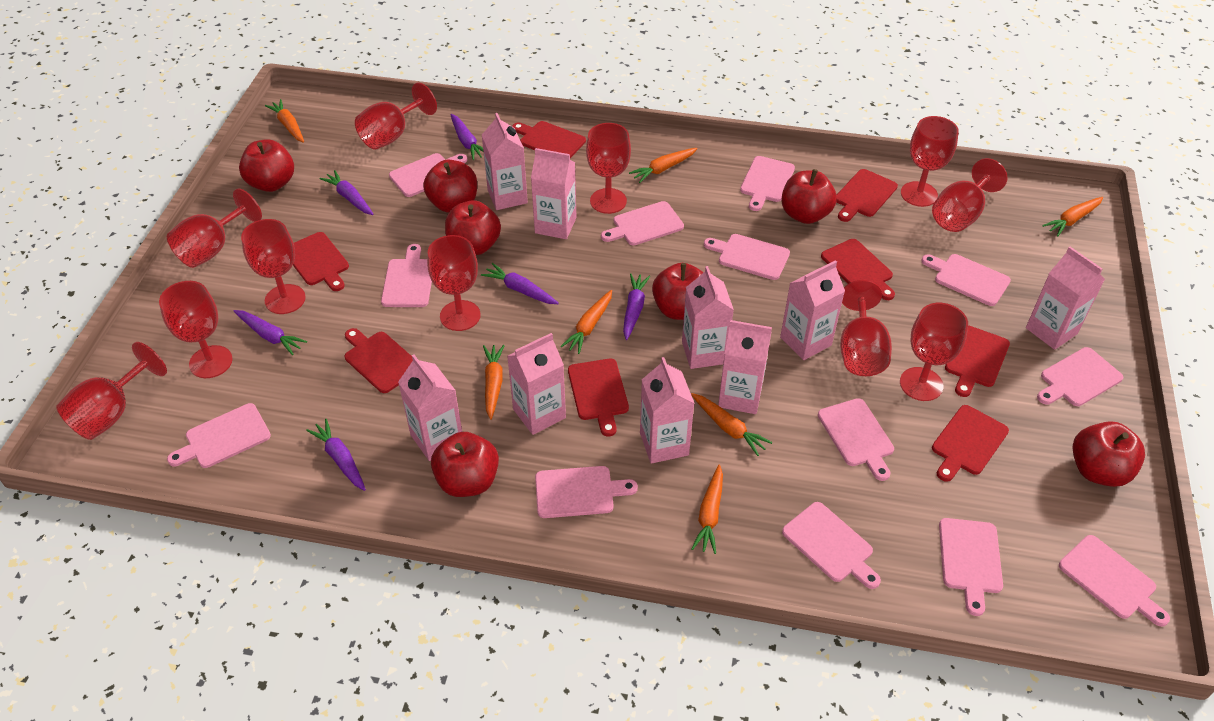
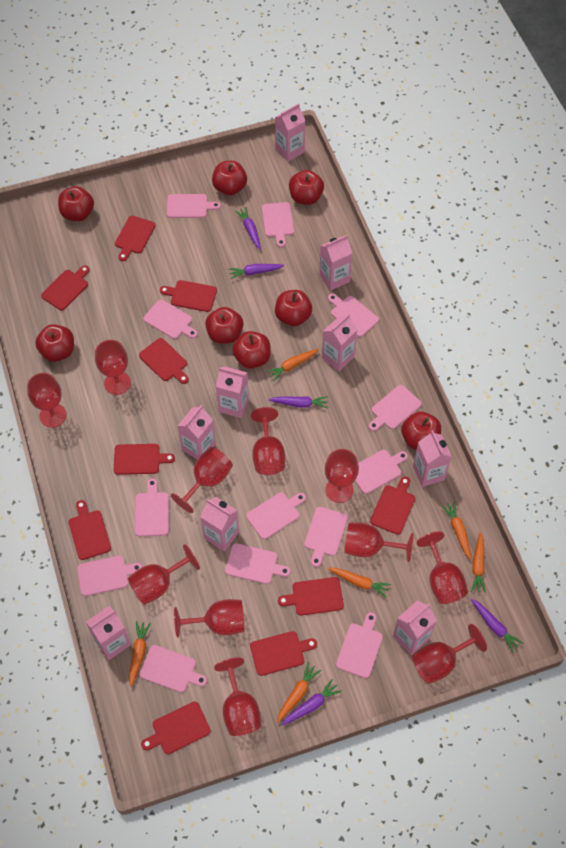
orange carrot: 7 -> 6
purple carrot: 6 -> 5
red apple: 7 -> 8
red cutting board: 8 -> 10

